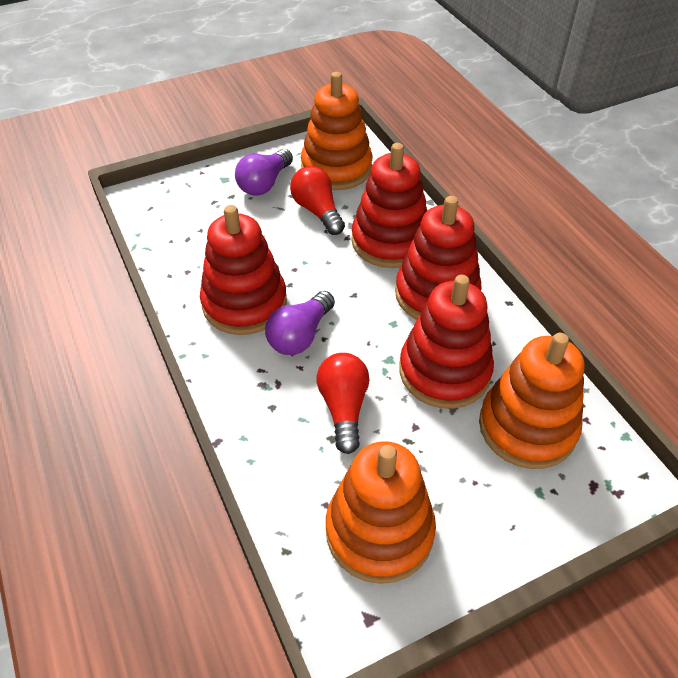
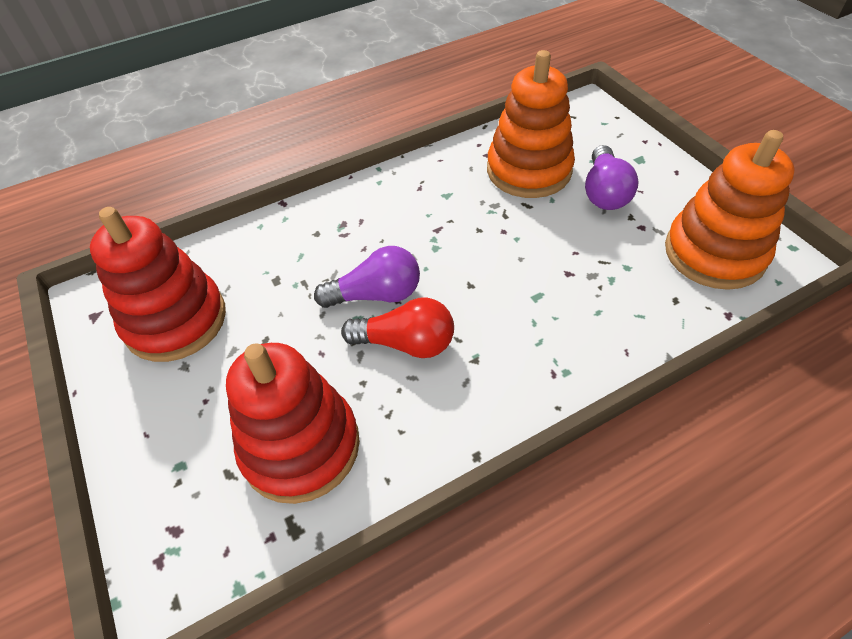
orange stacking toy: 3 -> 2
red light bulb: 2 -> 1
red stacking toy: 4 -> 2

